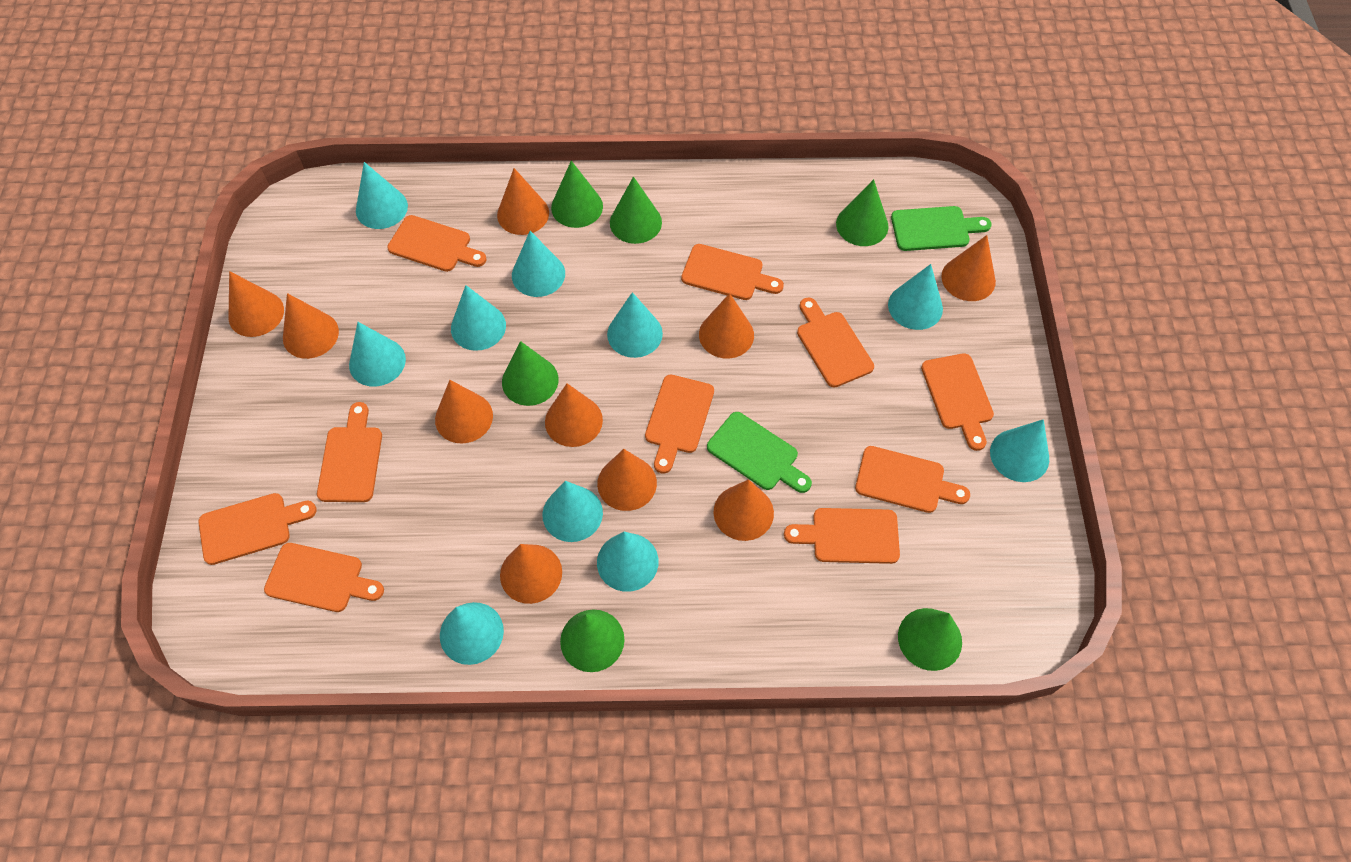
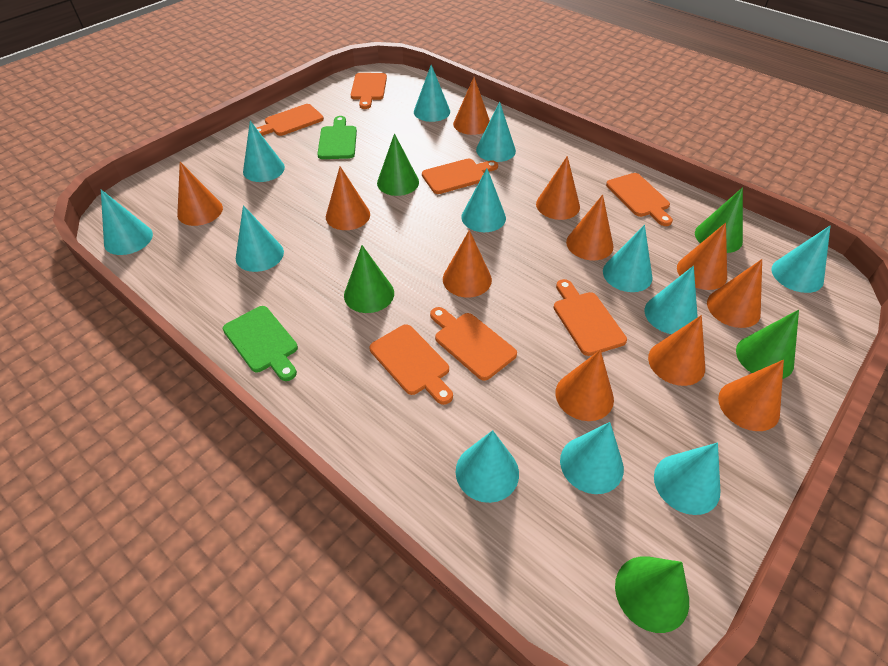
green cone: 6 -> 5
orange cone: 10 -> 11
orange cutting board: 10 -> 7
turquoise cone: 10 -> 12

